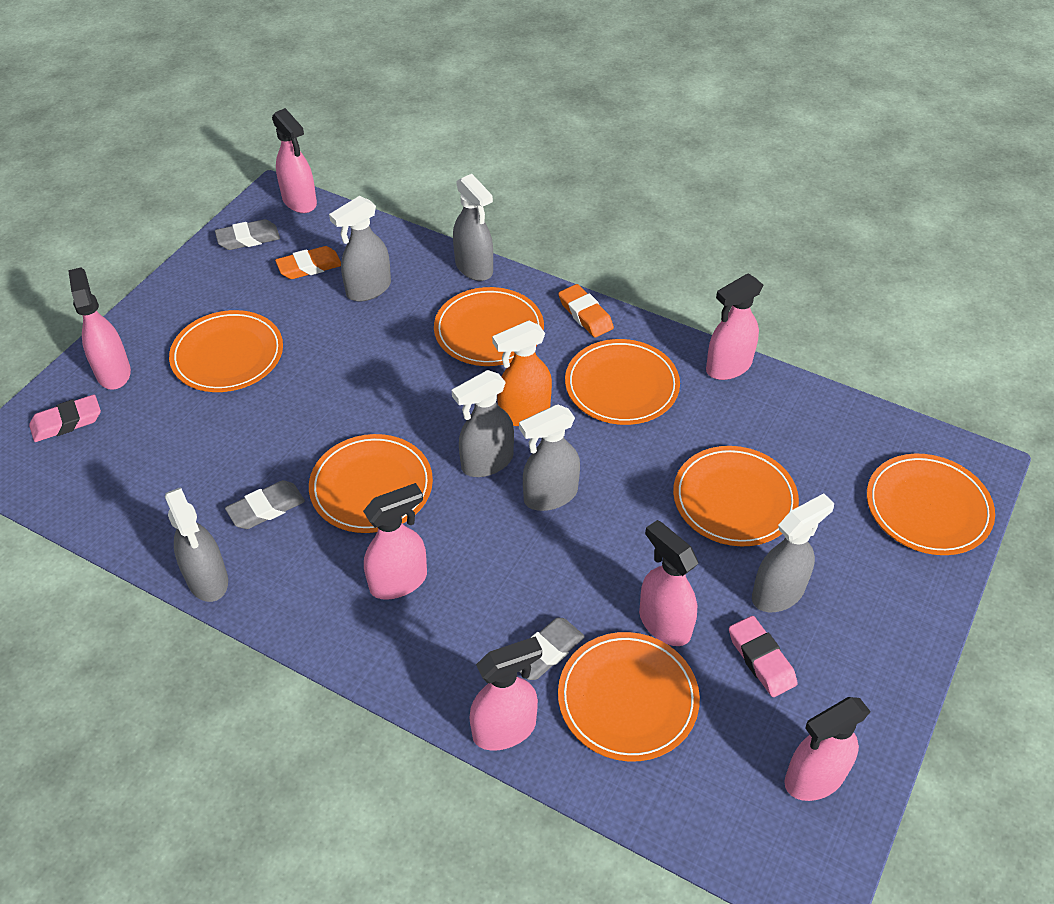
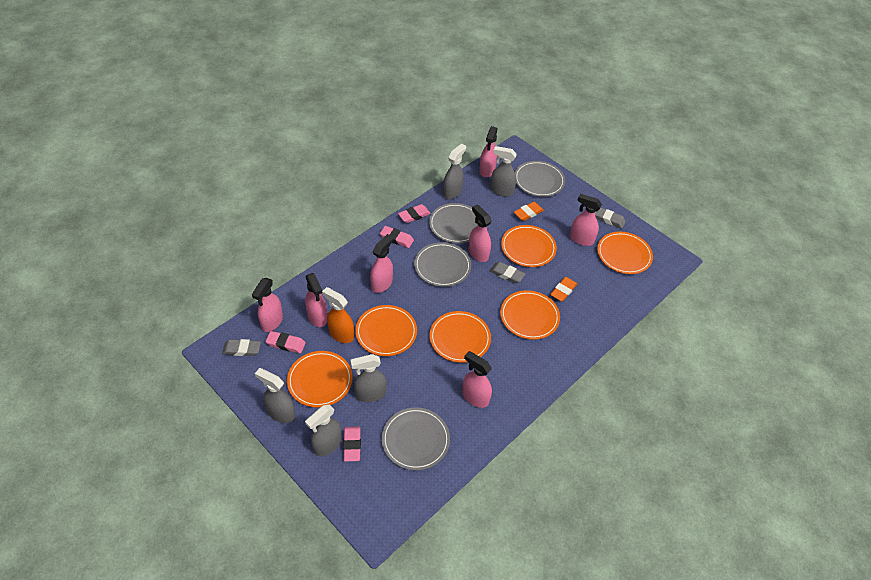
grey plate: 0 -> 4
grey spray bottle: 6 -> 5
orange plate: 7 -> 6
pink eraser: 2 -> 4

